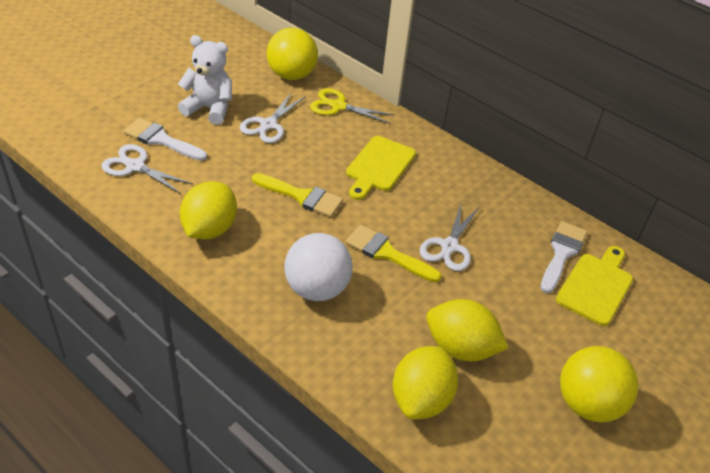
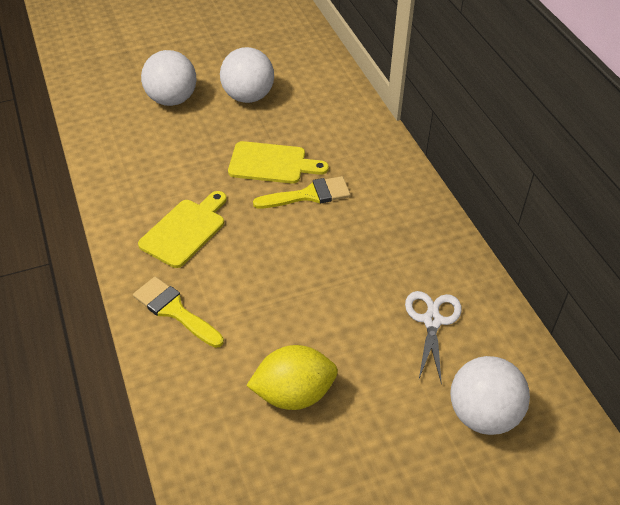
white ball: 1 -> 3
white brush: 2 -> 0
white scissors: 3 -> 1
white teddy bear: 1 -> 0
yellow ball: 2 -> 0
yellow lemon: 3 -> 1
yellow scissors: 1 -> 0

